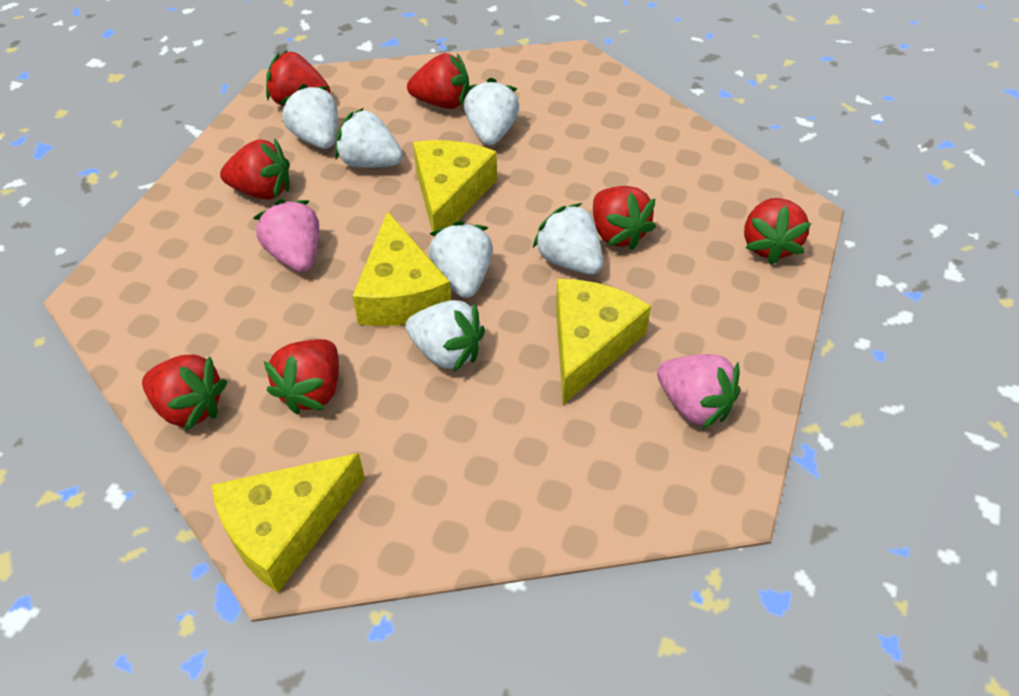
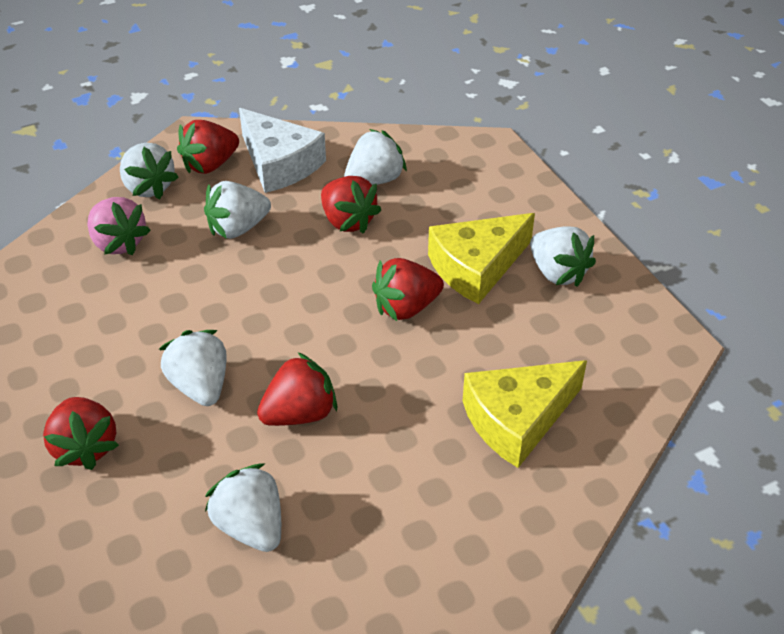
pink strawberry: 2 -> 1
red strawberry: 7 -> 5
white cheese: 0 -> 1
yellow cheese: 4 -> 2

